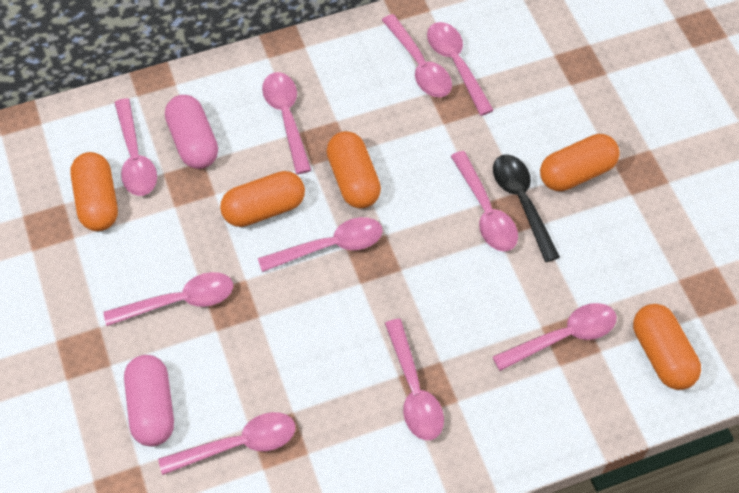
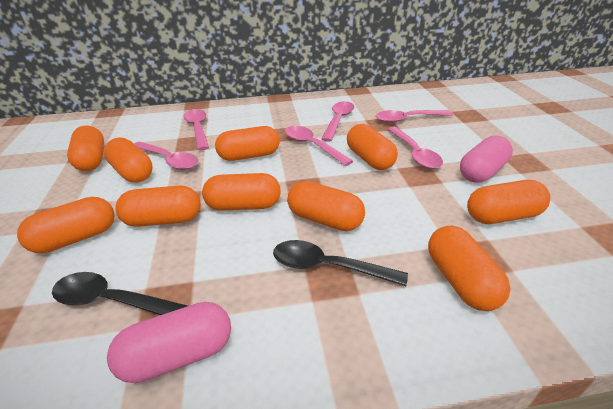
black spoon: 1 -> 2
orange capsule: 5 -> 10
pink spoon: 10 -> 6

